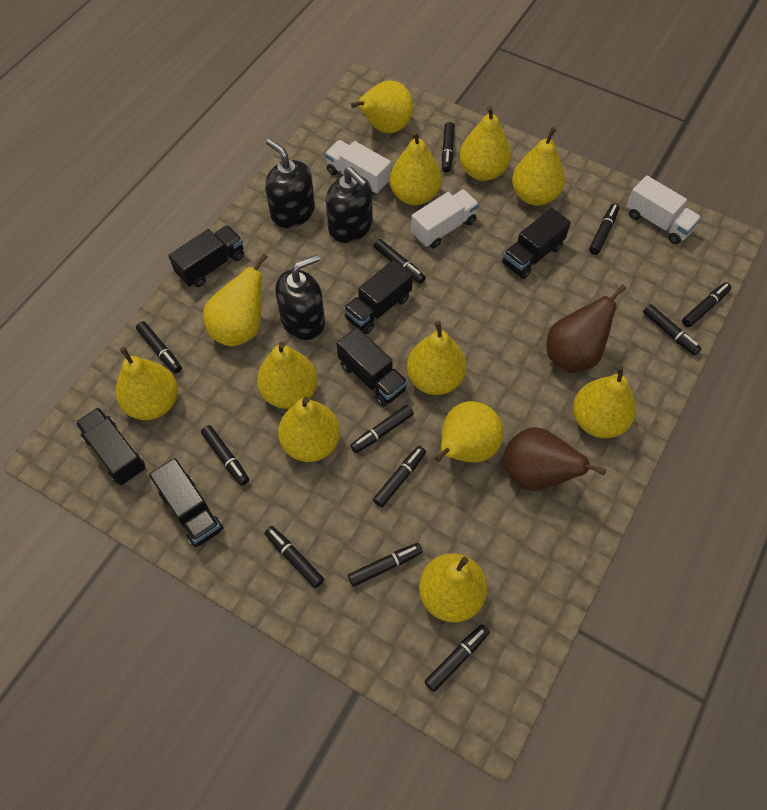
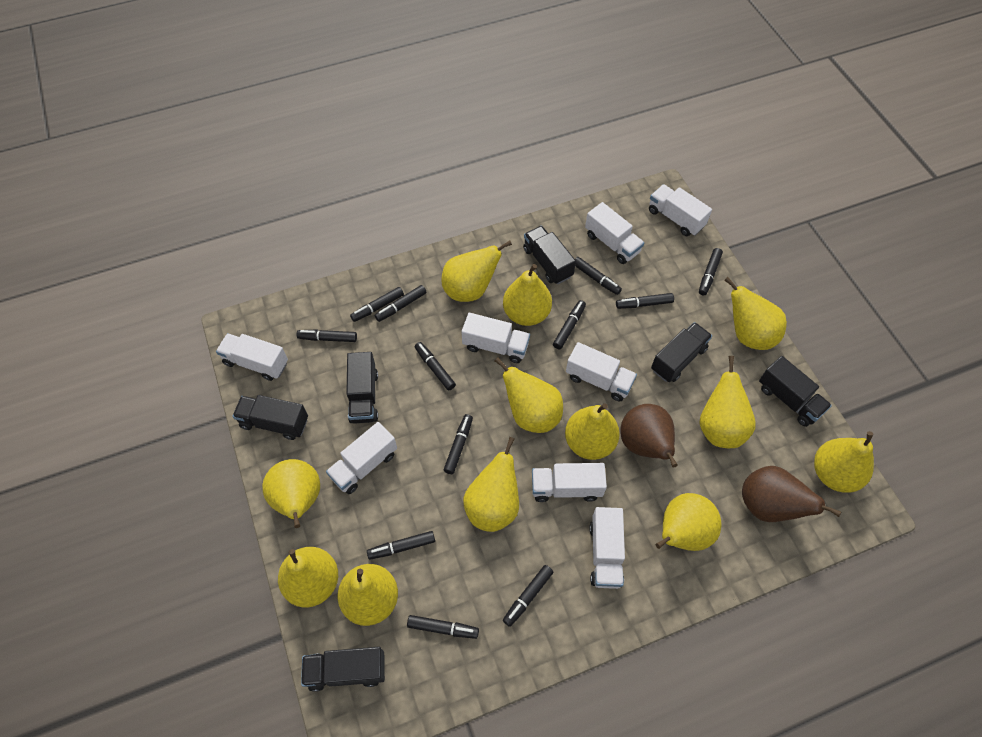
black soap dispenser: 3 -> 0
white truck: 3 -> 8

